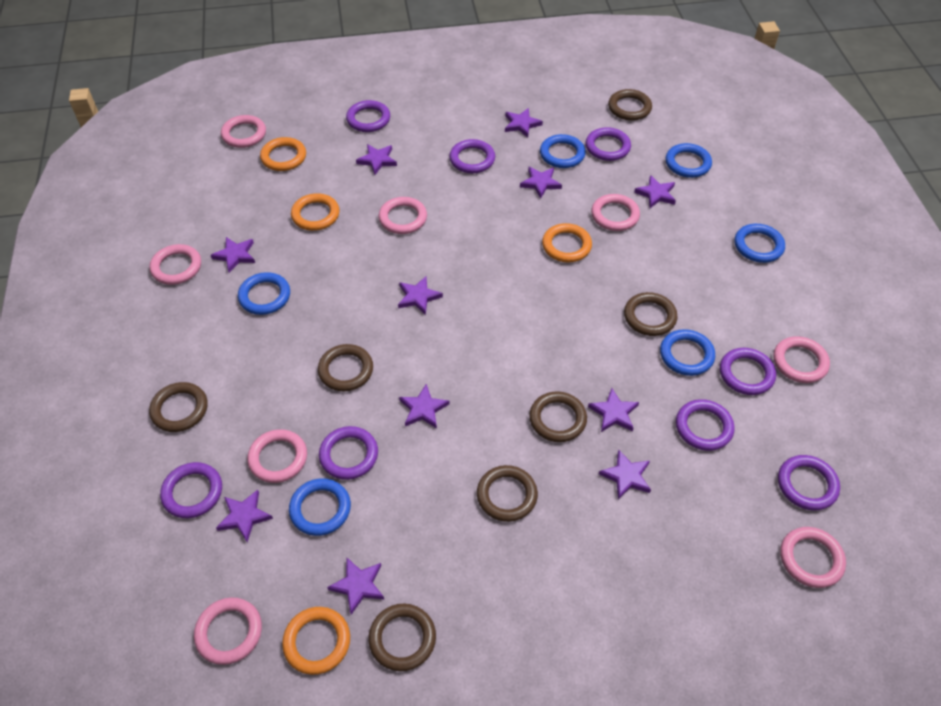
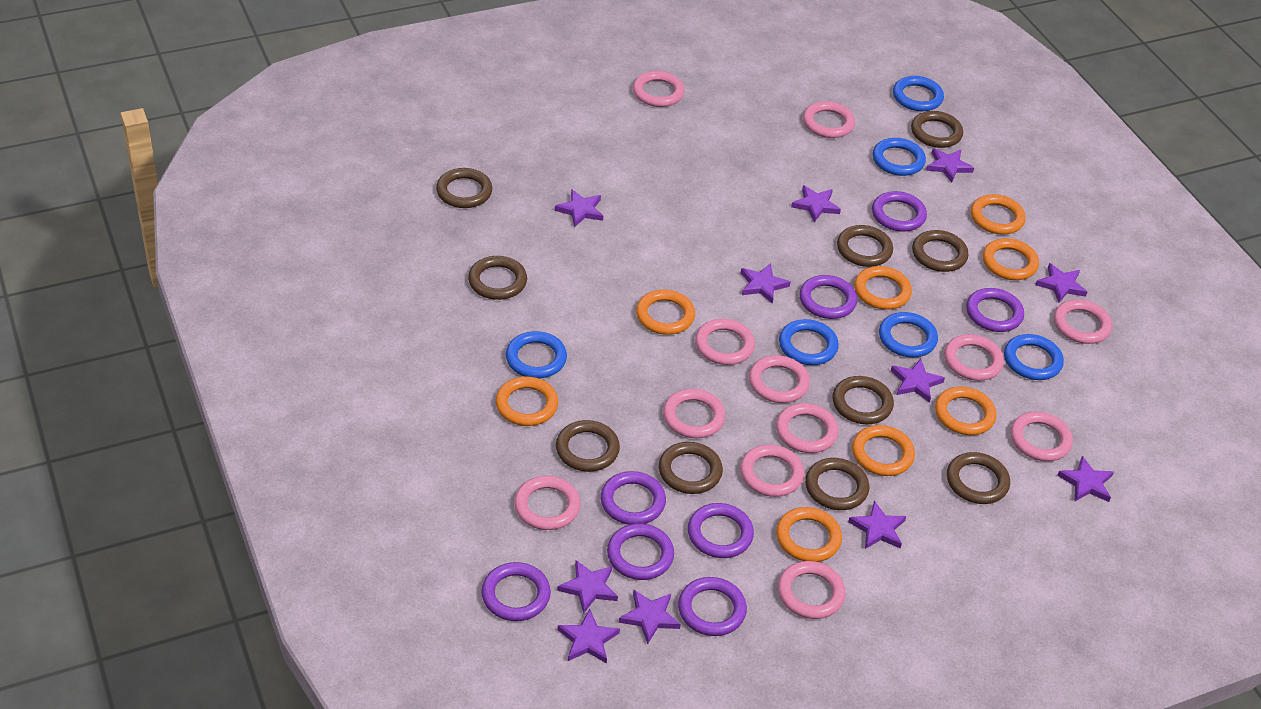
brown ring: 7 -> 10
orange ring: 4 -> 8
pink ring: 8 -> 12

